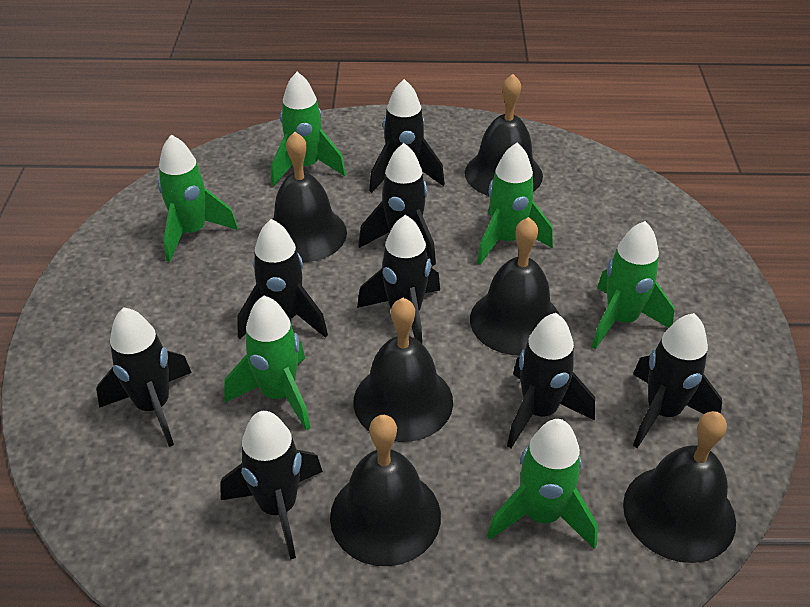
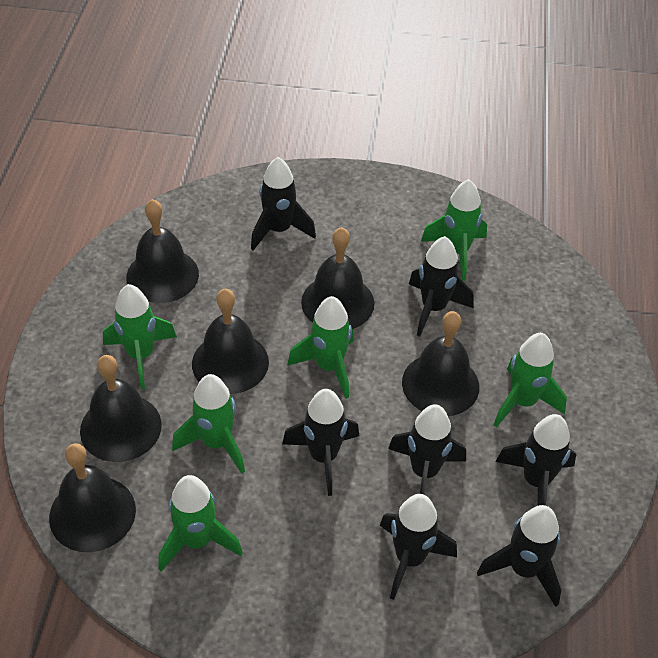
black rocket: 8 -> 7

